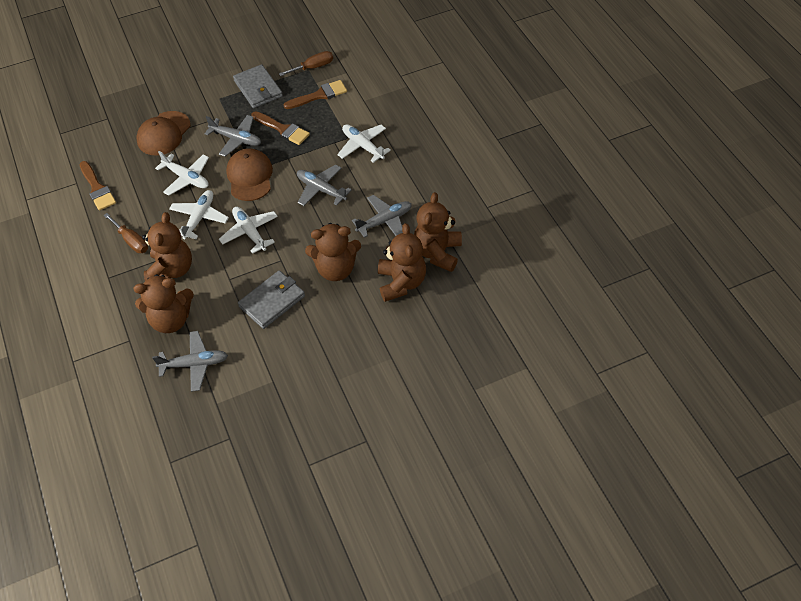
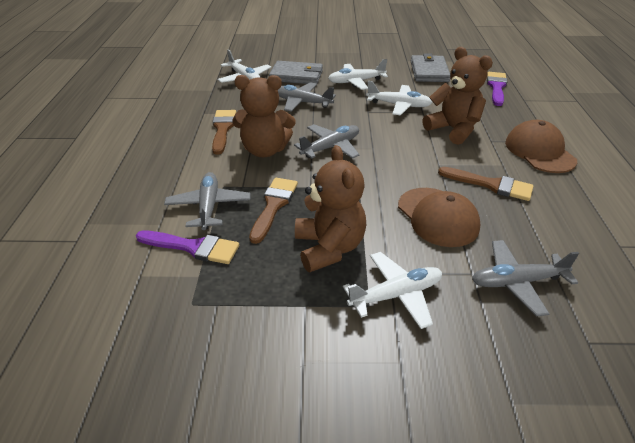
brown screwdriver: 2 -> 0
brown teddy bear: 5 -> 3
purple brush: 0 -> 2

